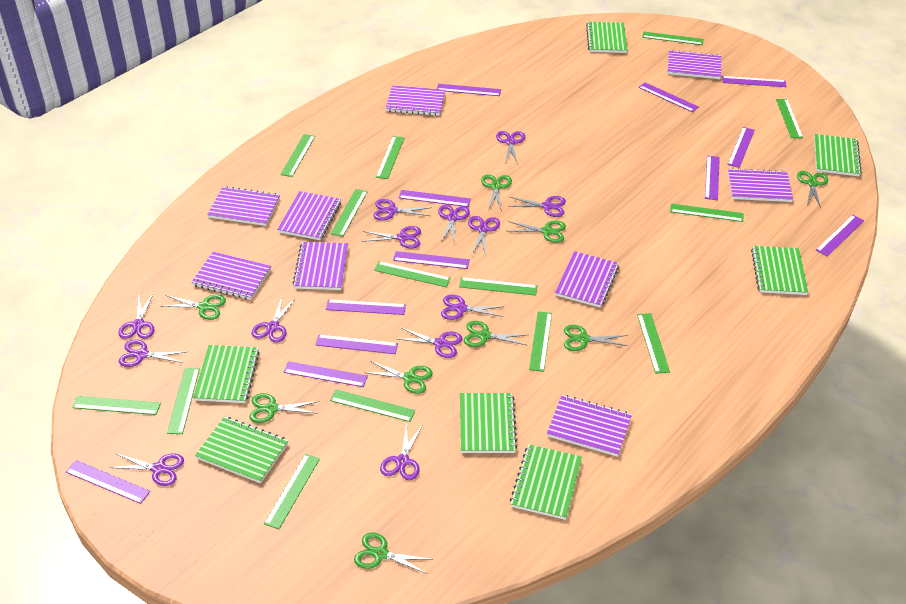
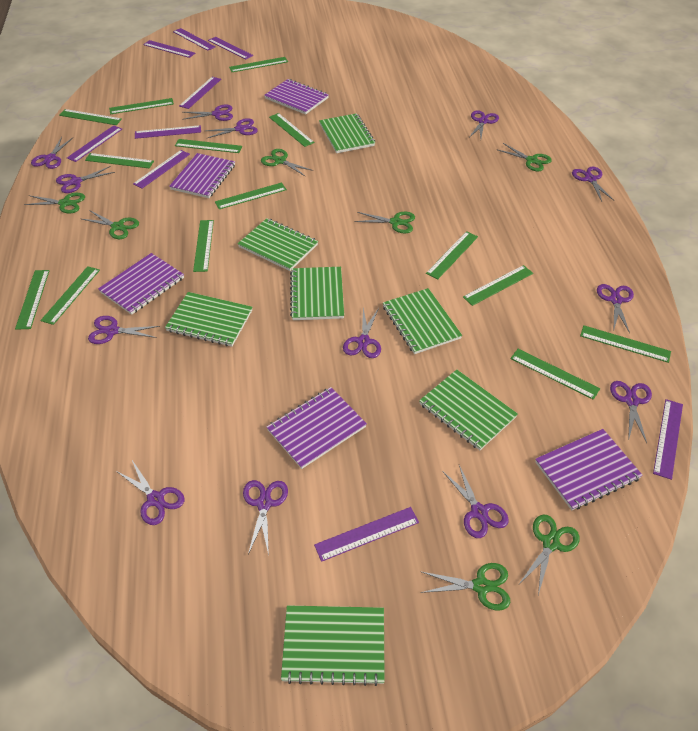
green scissors: 9 -> 7
purple notebook: 9 -> 5
purple ruler: 12 -> 9

